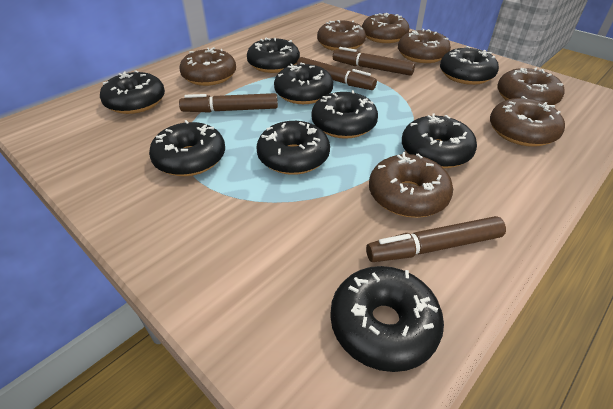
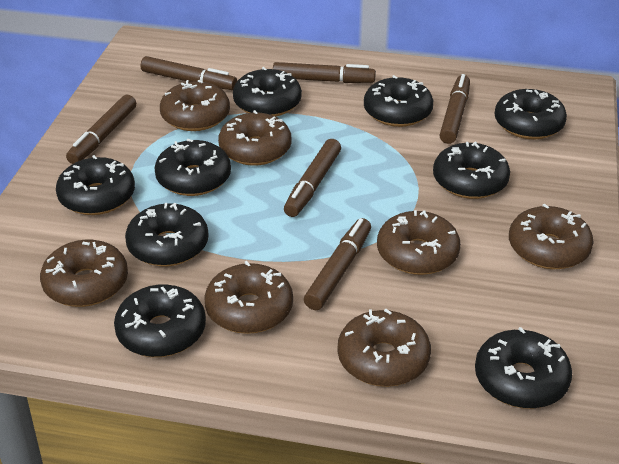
brown marker: 4 -> 6

